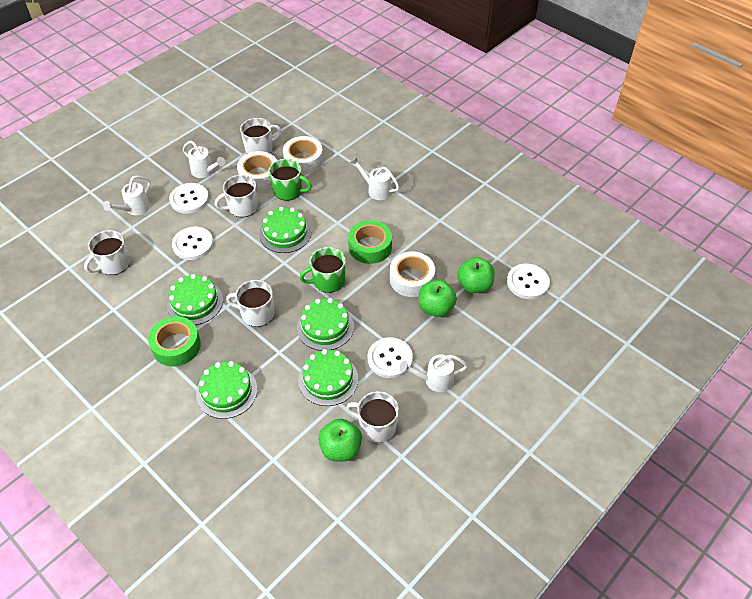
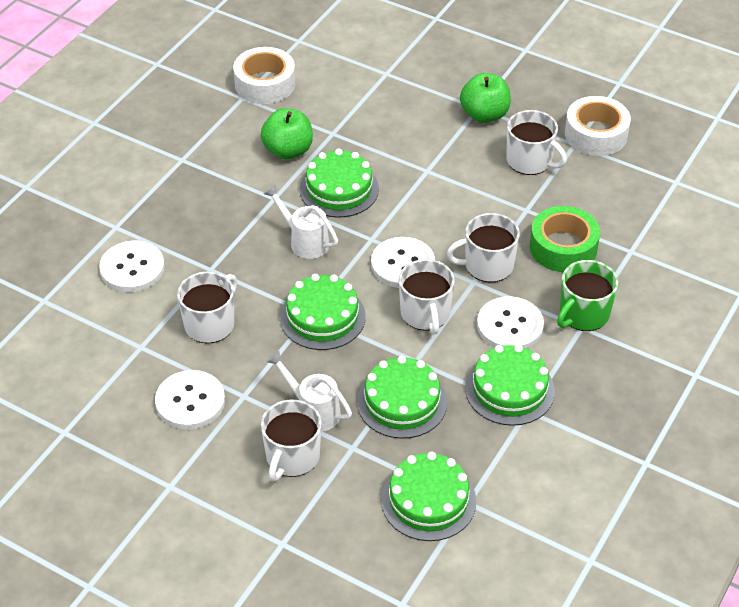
green apple: 3 -> 2
green mug: 2 -> 1
green tape: 2 -> 1
white tape: 3 -> 2
white watering can: 4 -> 2

